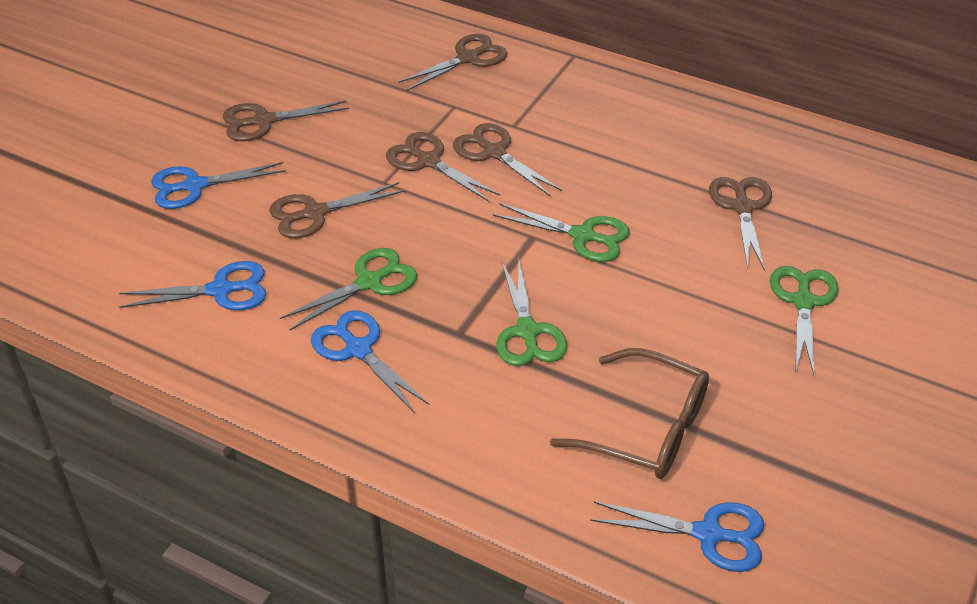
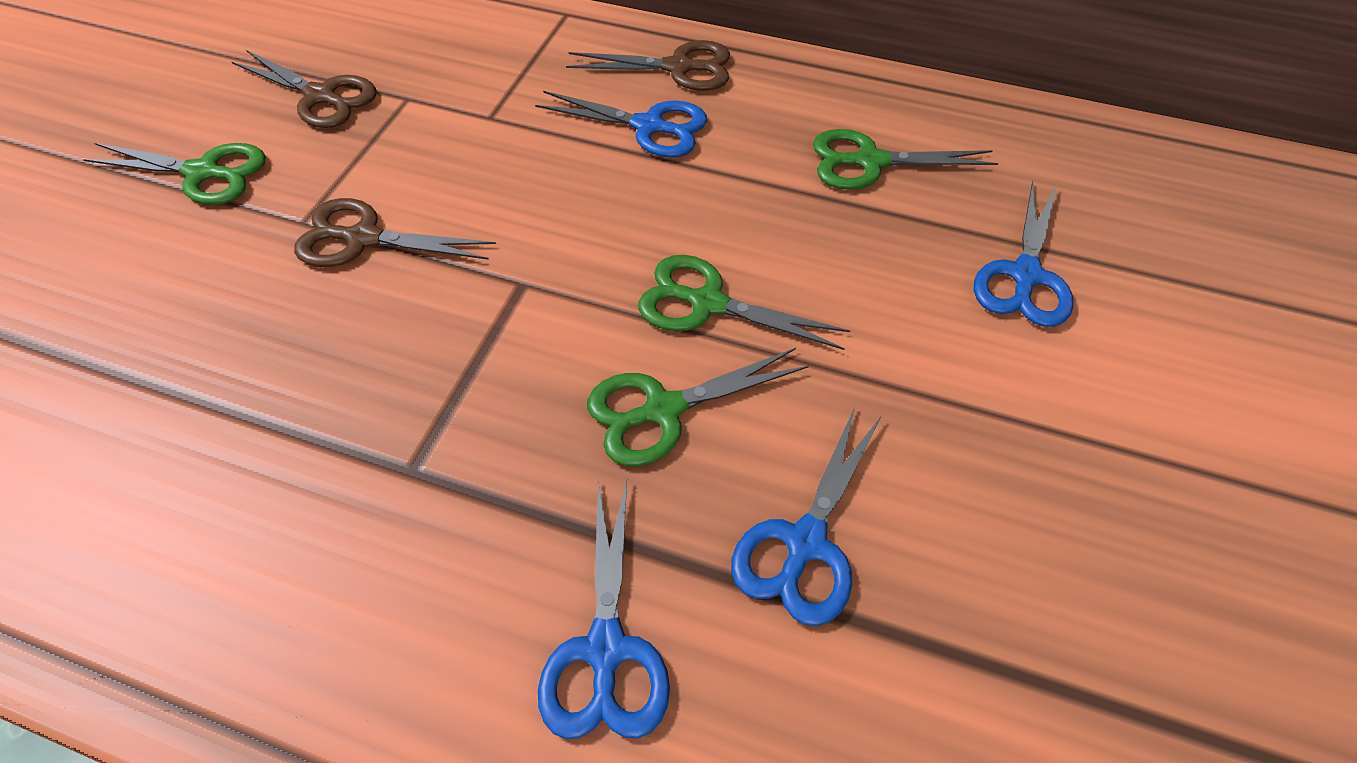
brown glasses: 1 -> 0
brown scissors: 6 -> 3

